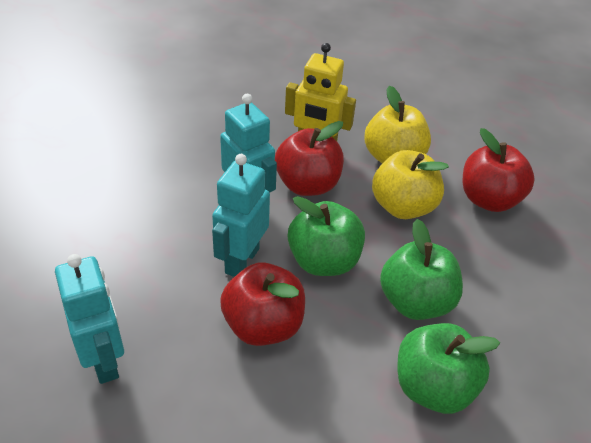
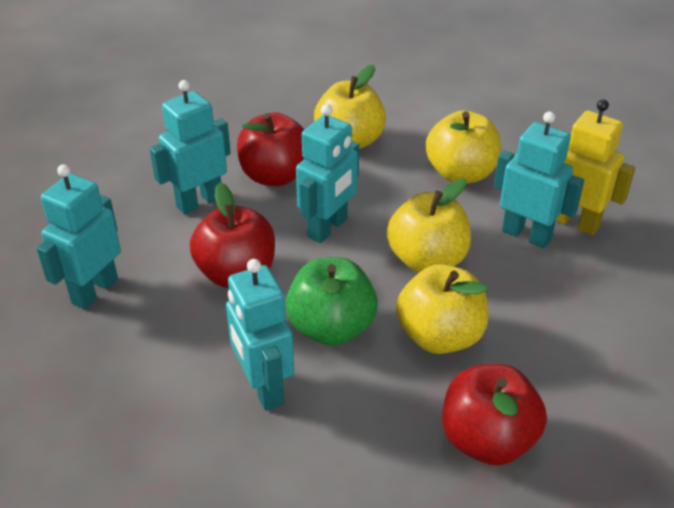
green apple: 3 -> 1
turquoise robot: 3 -> 5
yellow apple: 2 -> 4

